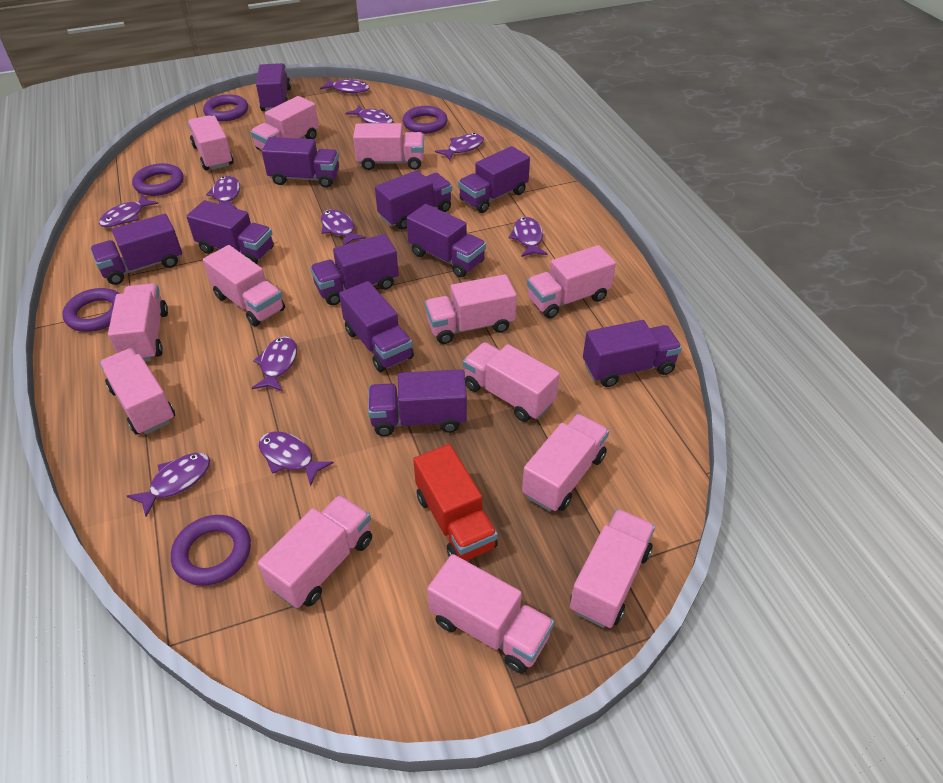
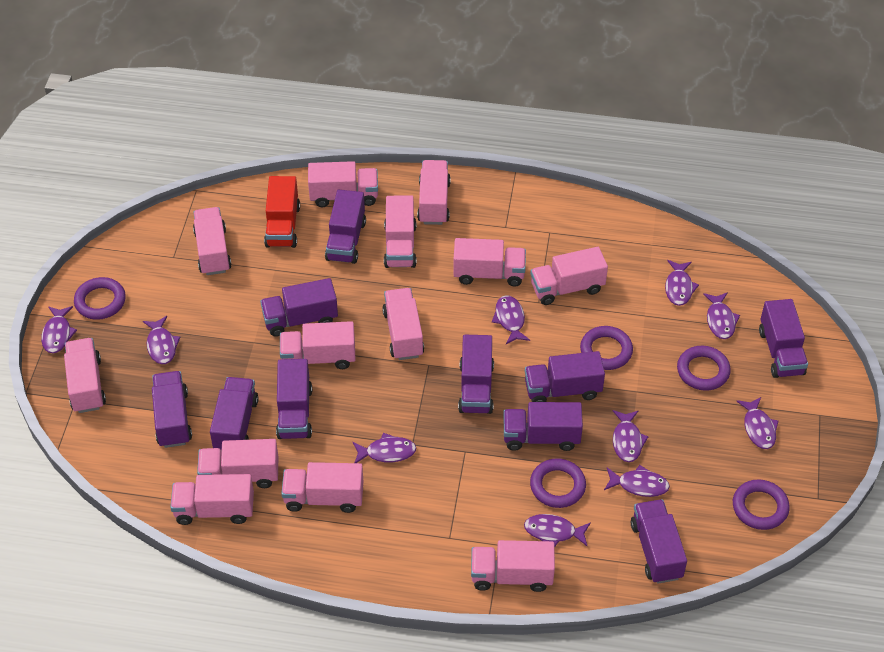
purple truck: 11 -> 10

